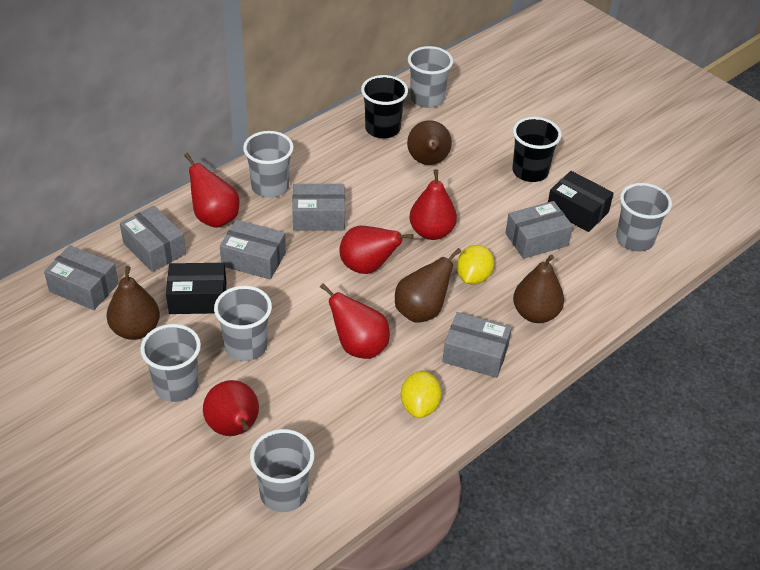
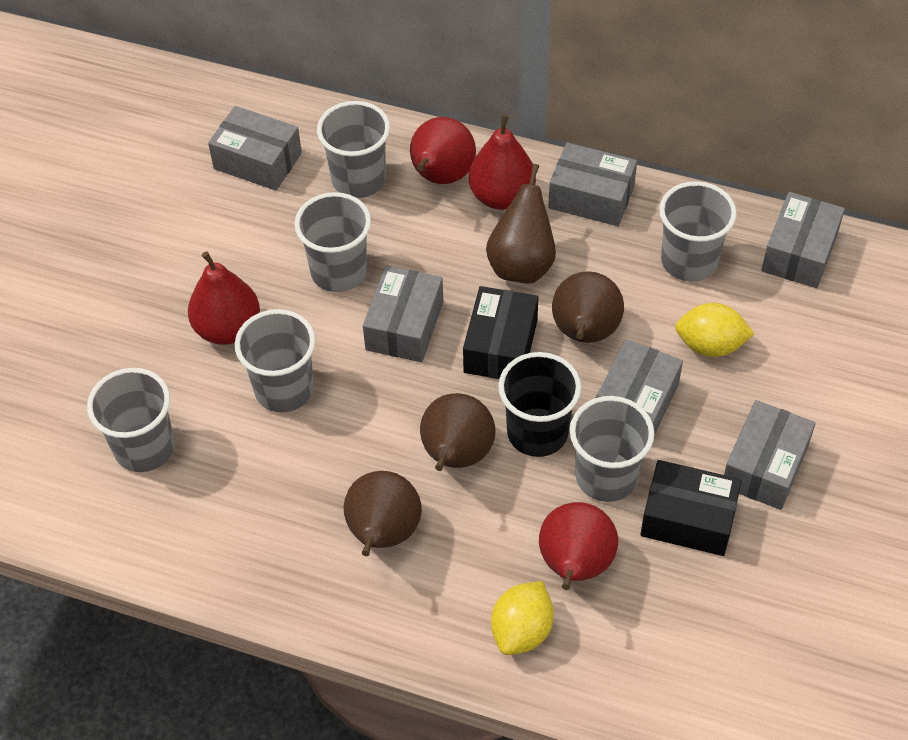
black cup: 2 -> 1
red pear: 5 -> 4

